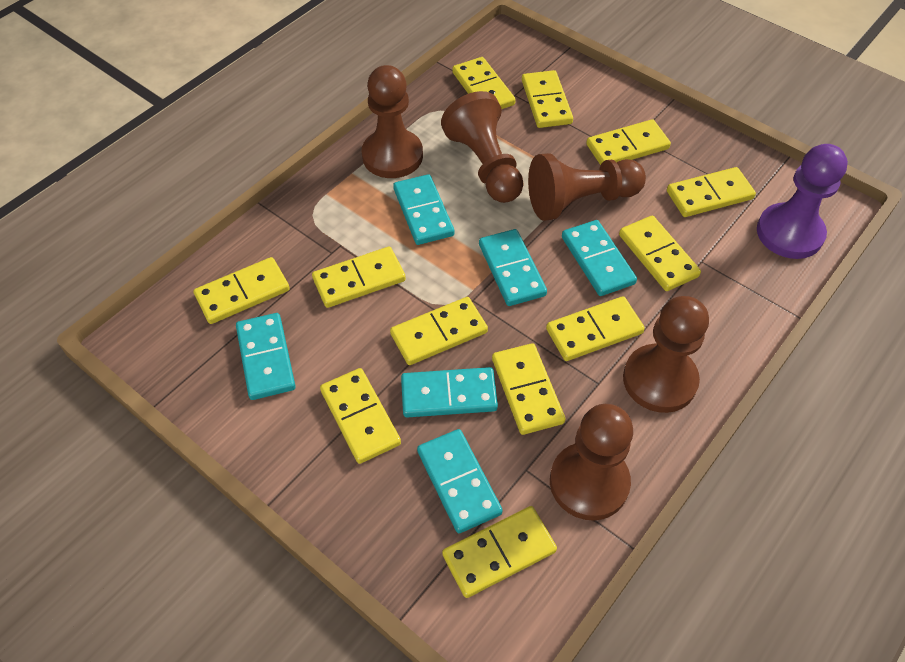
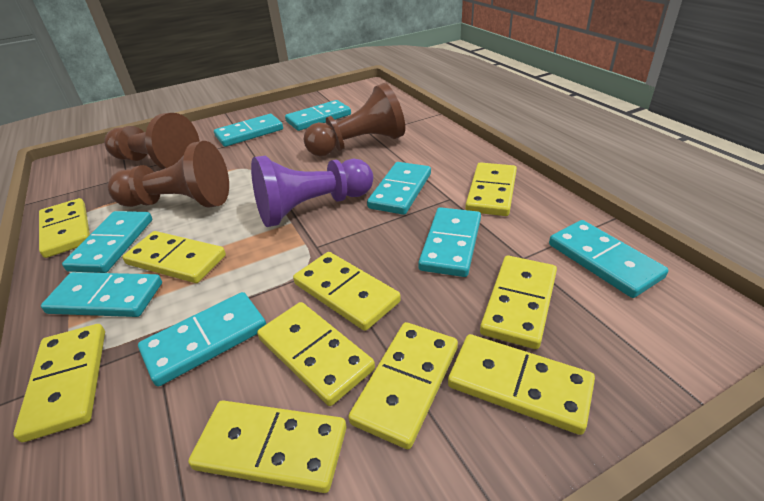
brown pawn: 5 -> 3
turquoise domino: 6 -> 8
yellow domino: 12 -> 10

